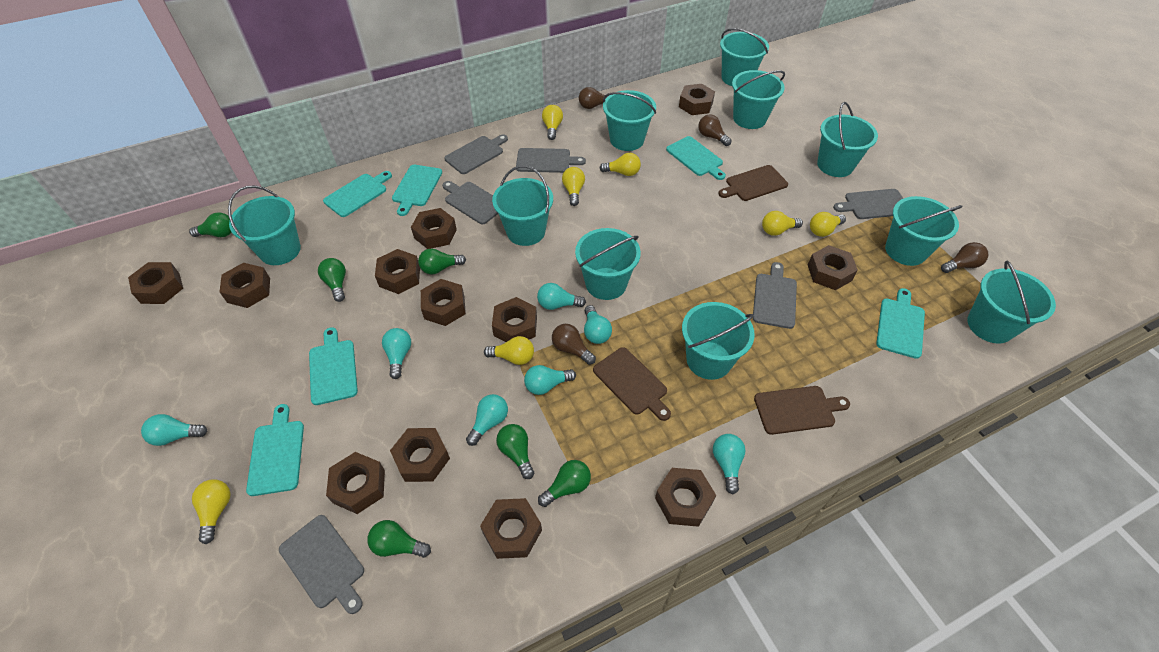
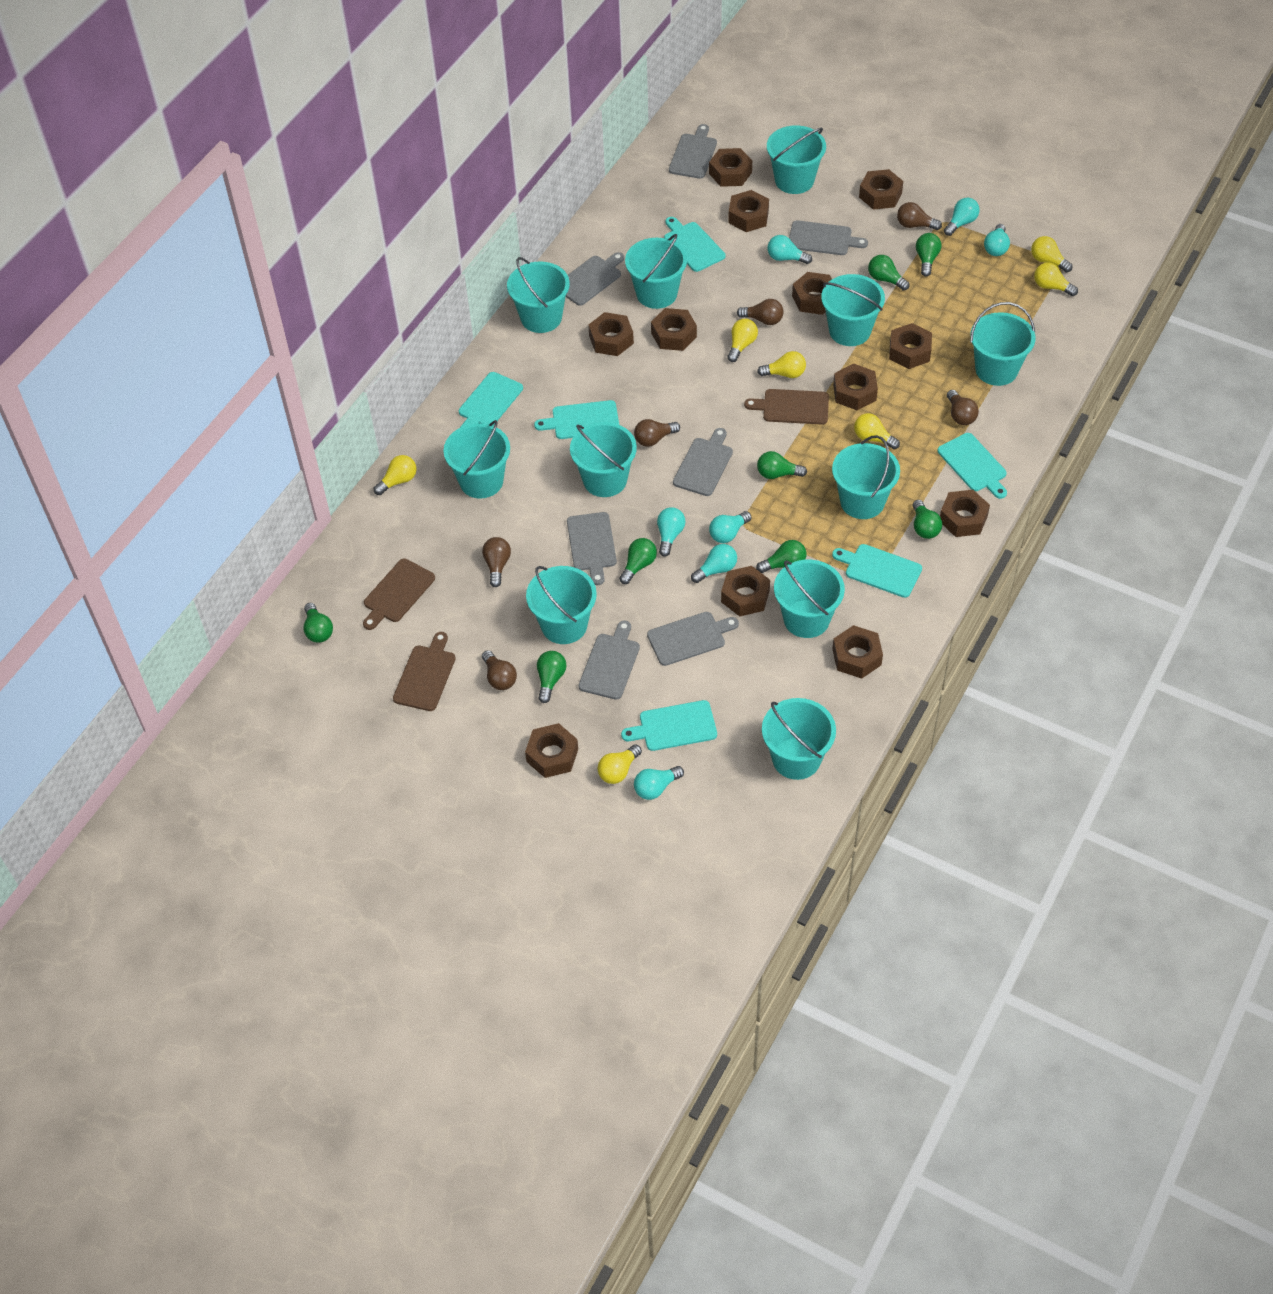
brown light bulb: 4 -> 6
green light bulb: 6 -> 8
grey cutting board: 6 -> 7
turquoise bucket: 10 -> 11

